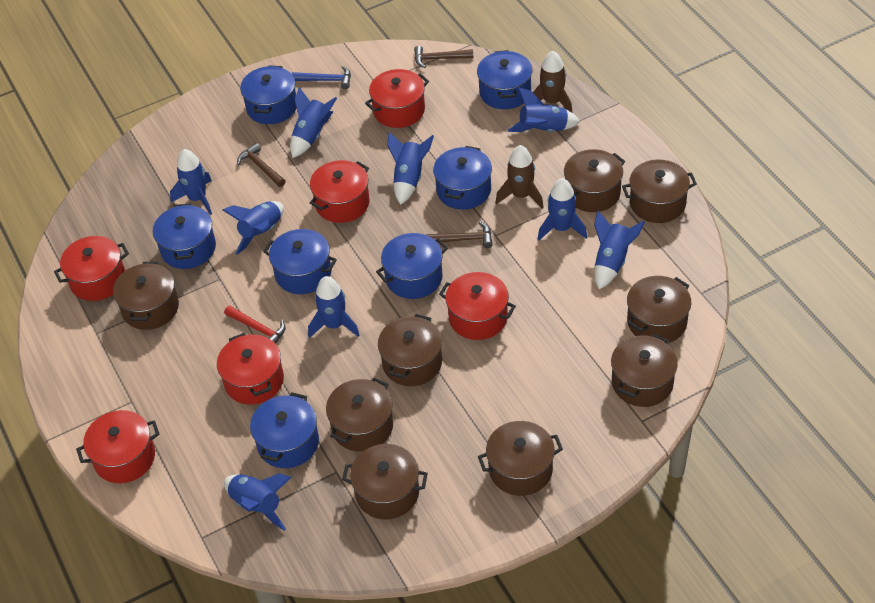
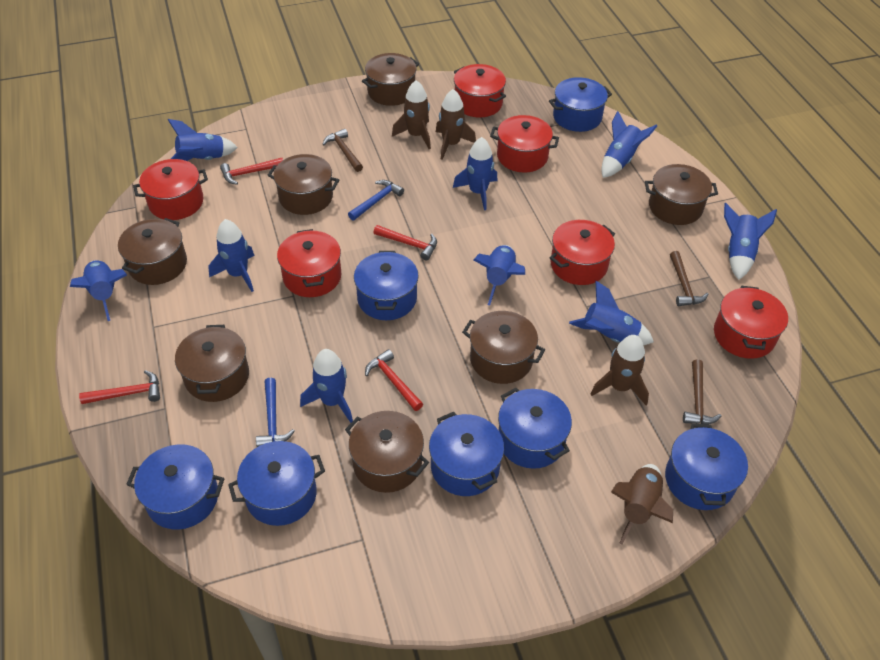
blue hammer: 1 -> 2
brown pot: 9 -> 7
brown rocket: 2 -> 4
red hammer: 1 -> 4

